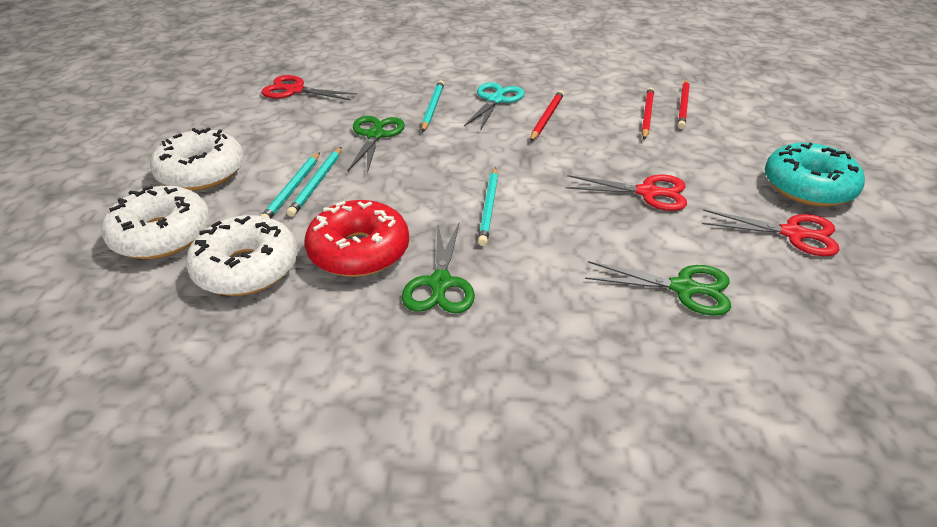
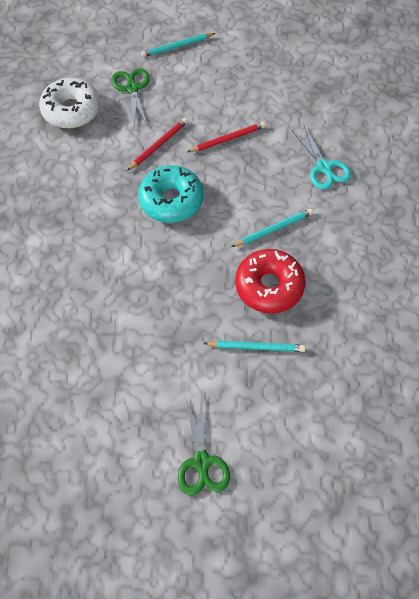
green scissors: 3 -> 2
red pencil: 3 -> 2
red scissors: 3 -> 0
turquoise pencil: 4 -> 3
white donut: 3 -> 1

